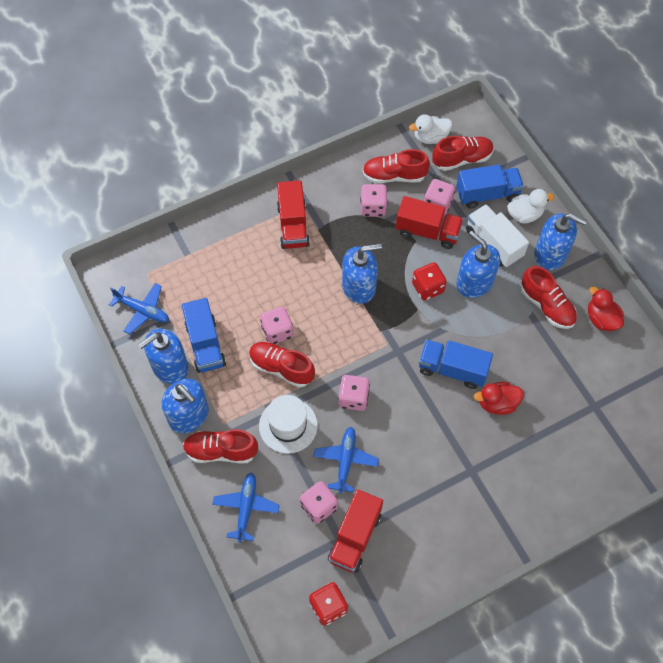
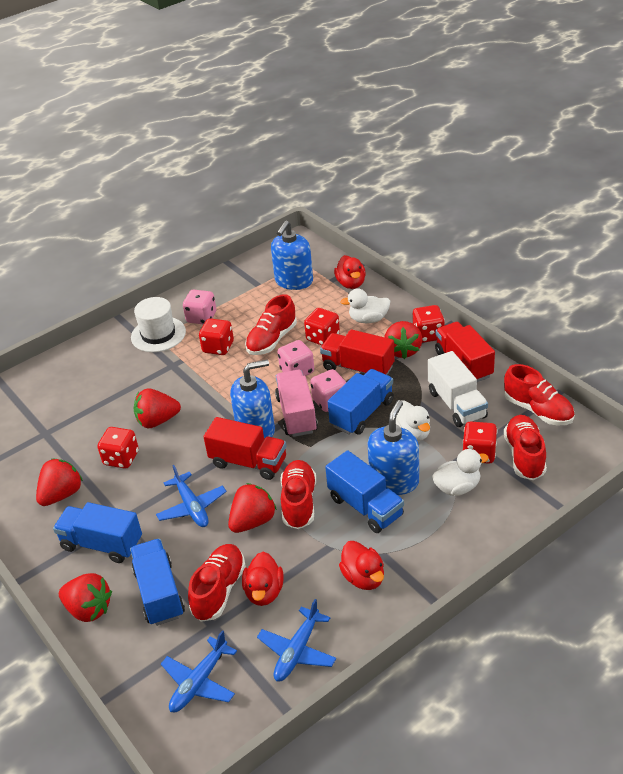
blue soap dispenser: 5 -> 3
blue truck: 3 -> 4
pink dice: 5 -> 3
pink truck: 0 -> 1
red dice: 2 -> 5
red duck: 2 -> 3
red strawberry: 0 -> 5
white duck: 2 -> 3

